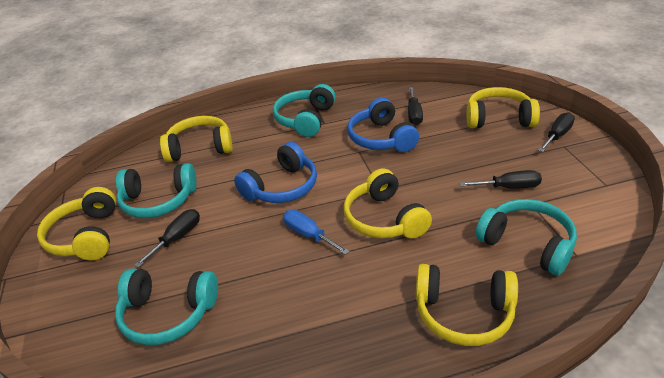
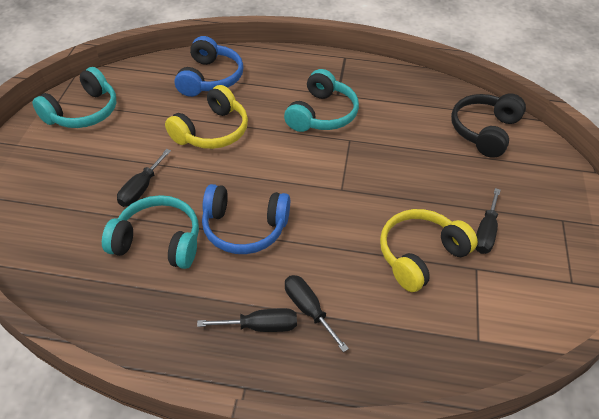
black headphones: 0 -> 1
blue screwdriver: 1 -> 0
turquoise headphones: 4 -> 3
yellow headphones: 5 -> 2

